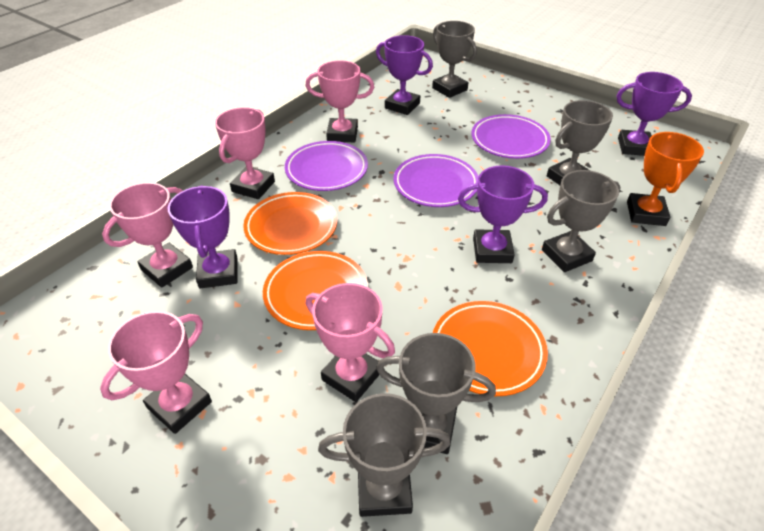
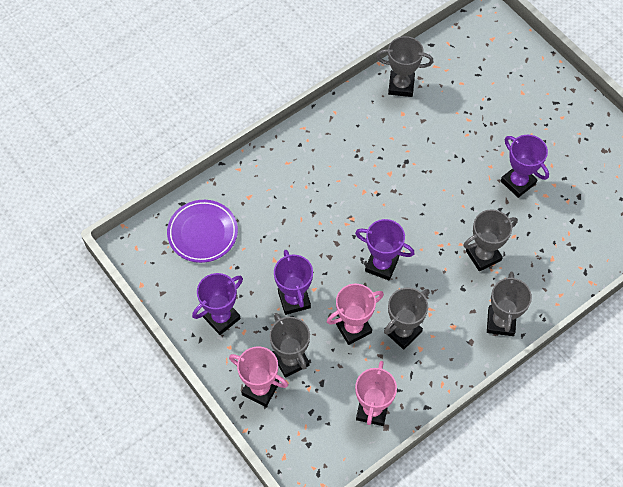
orange plate: 3 -> 0
orange trophy: 1 -> 0
pink trophy: 5 -> 3
purple plate: 3 -> 1

